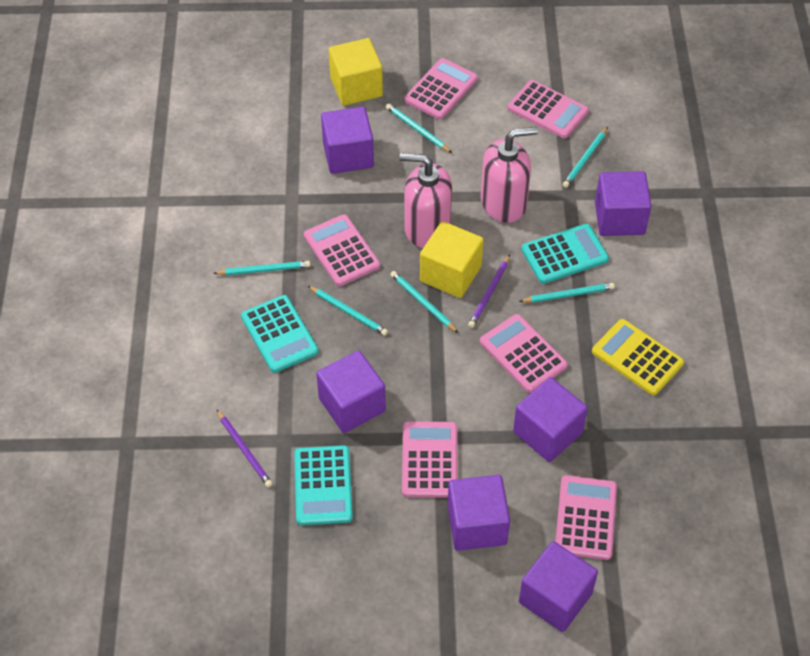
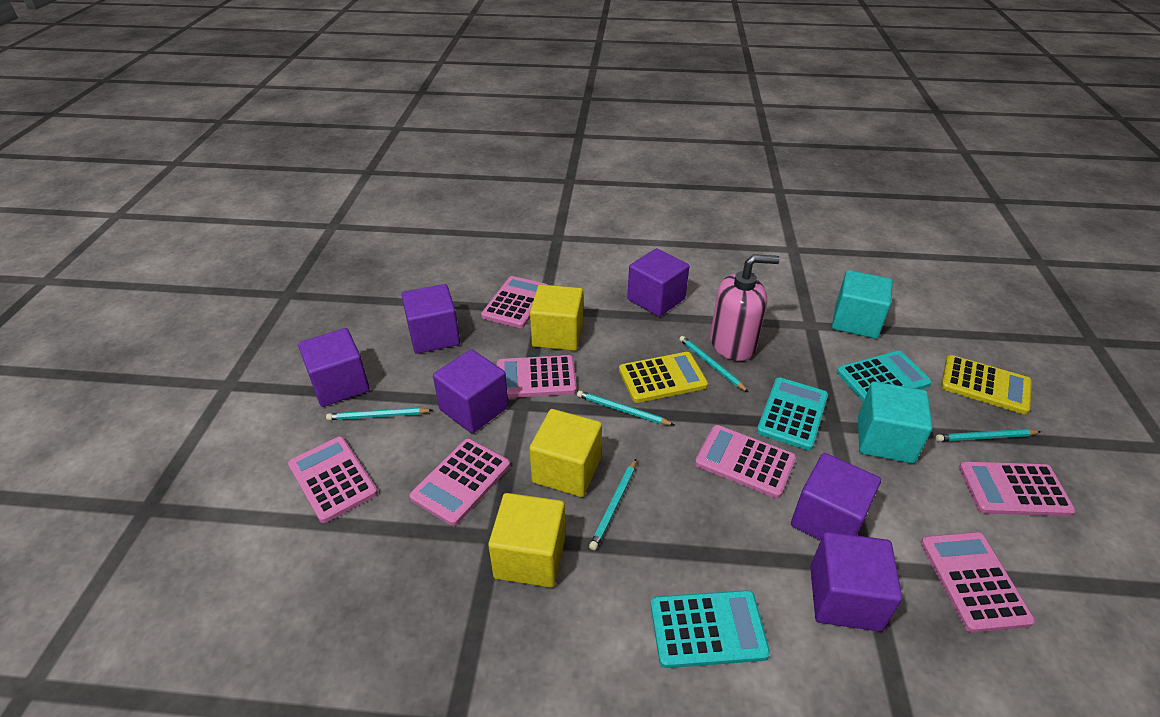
pink calculator: 6 -> 7
pink soap dispenser: 2 -> 1
purple pencil: 2 -> 0
turquoise cube: 0 -> 2
turquoise pencil: 6 -> 5
yellow calculator: 1 -> 2
yellow cube: 2 -> 3

